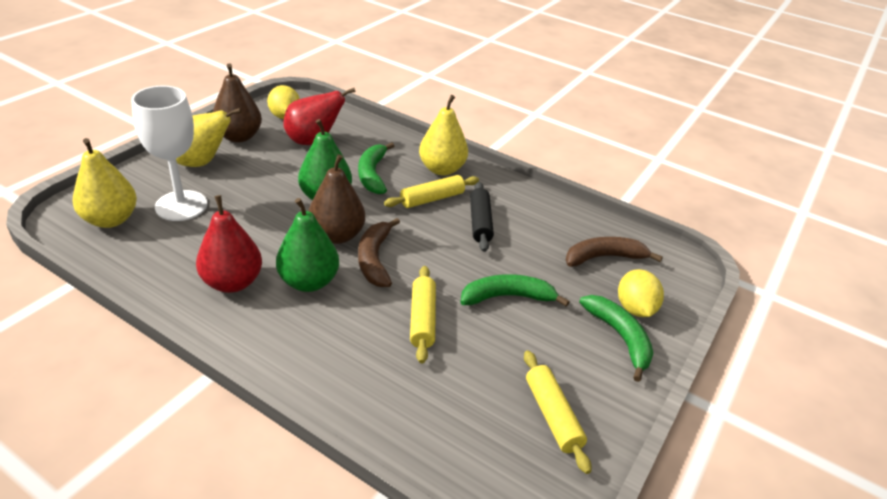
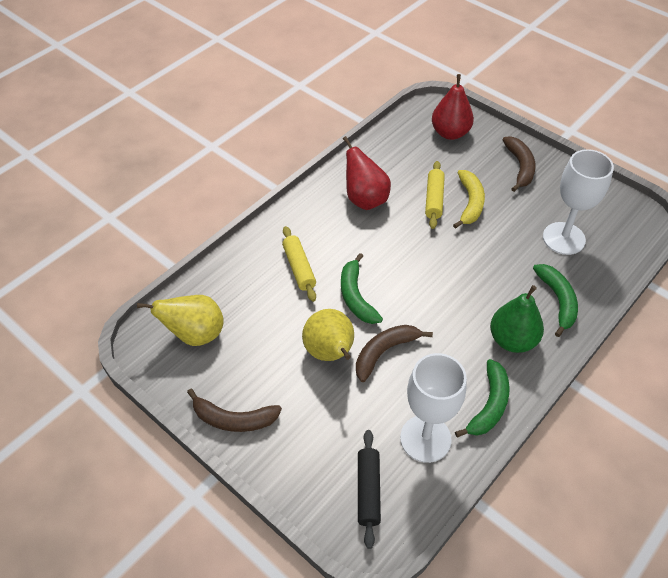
brown banana: 2 -> 3
brown pear: 2 -> 0
green pear: 2 -> 1
white goblet: 1 -> 2
yellow banana: 0 -> 1
yellow lemon: 2 -> 0
yellow pear: 3 -> 2
yellow rolling pin: 3 -> 2

